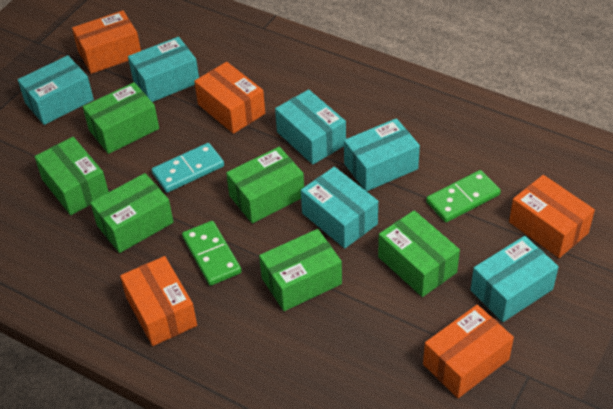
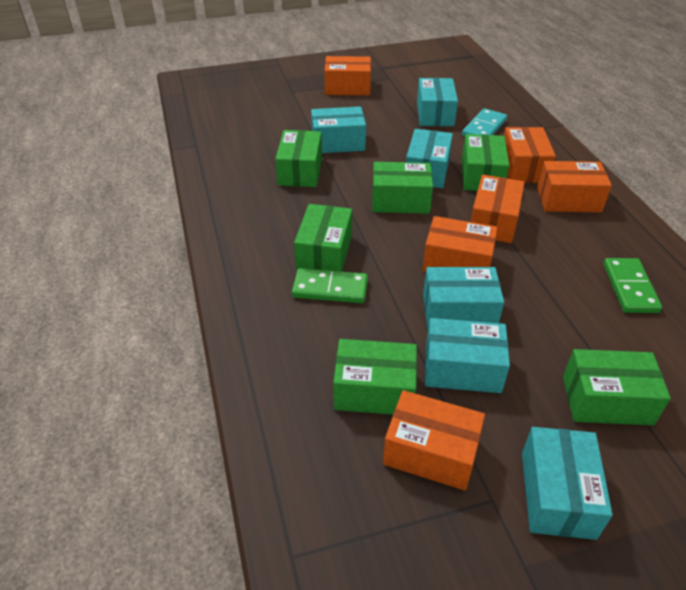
orange box: 5 -> 6

